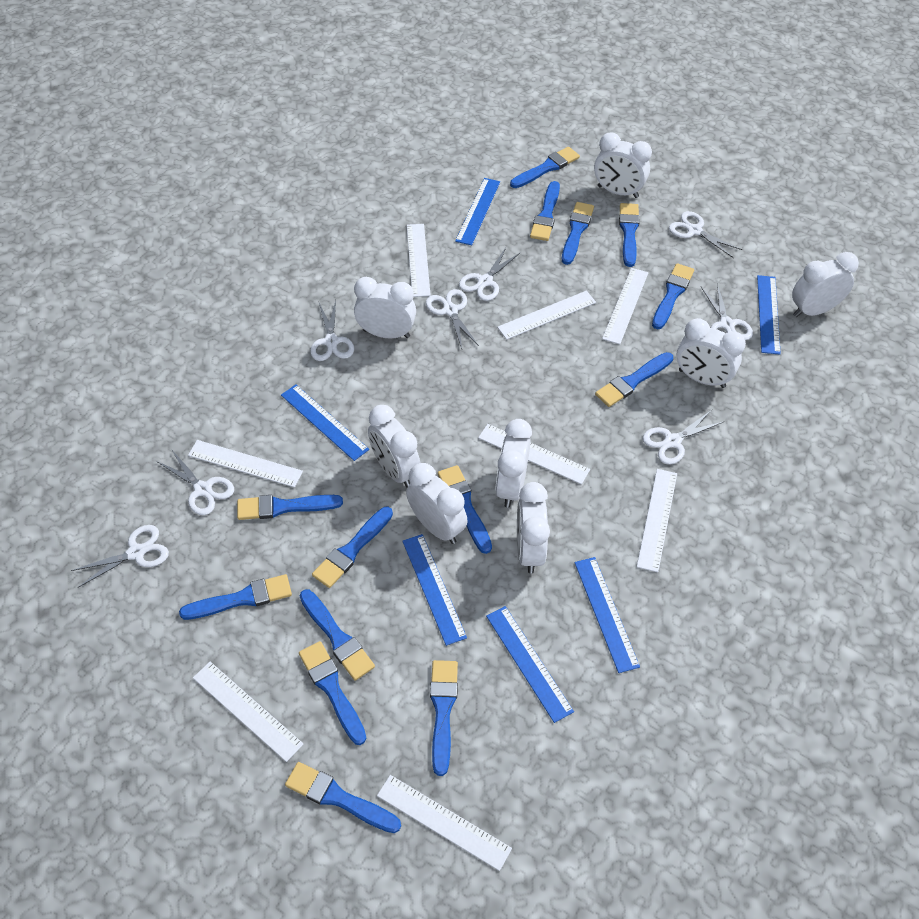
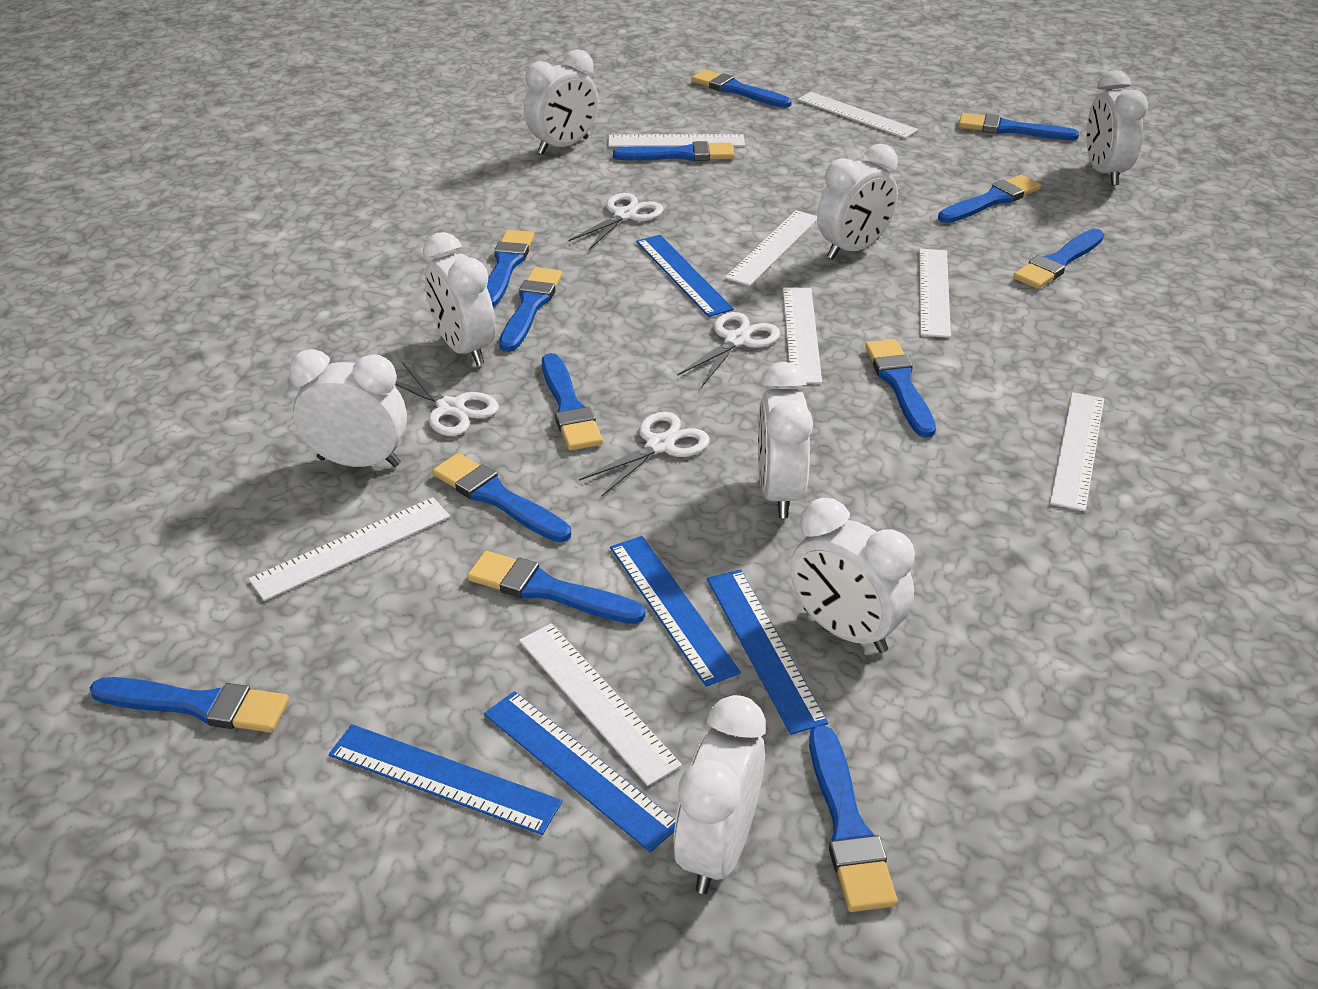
blue brush: 14 -> 13
blue ruler: 6 -> 5
white scissors: 8 -> 4

